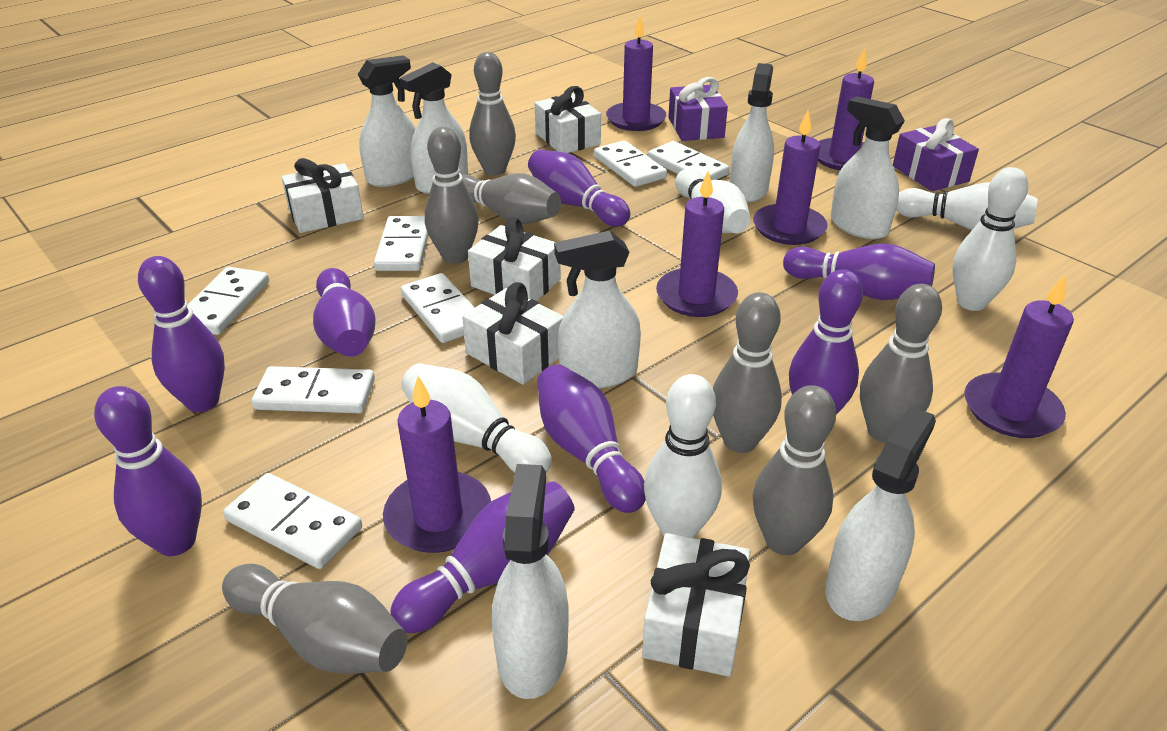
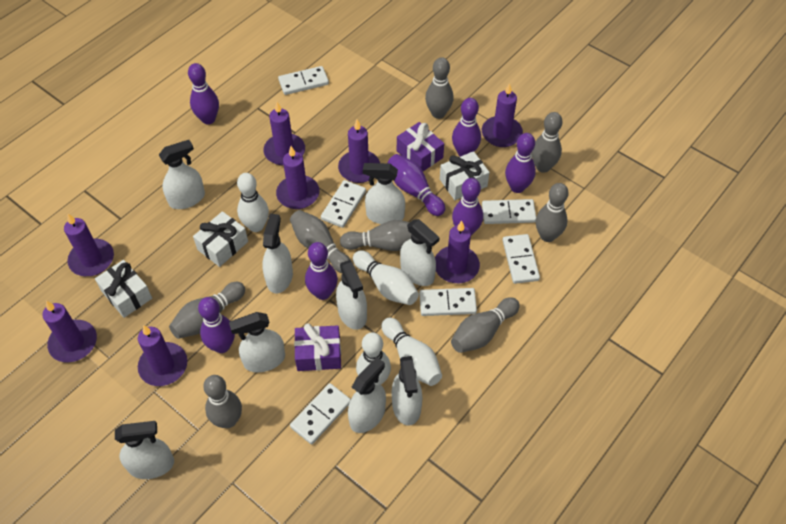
grey bowling pin: 7 -> 8
purple bowling pin: 8 -> 7
purple candle: 6 -> 8
white bowling pin: 5 -> 4
white domino: 7 -> 6
white gift: 5 -> 3
white spray bottle: 7 -> 9

